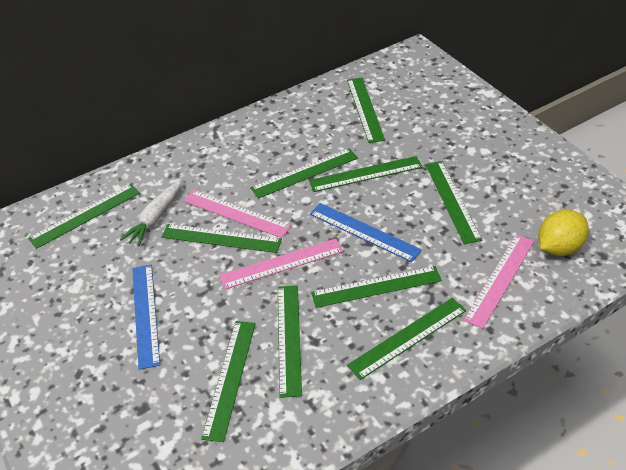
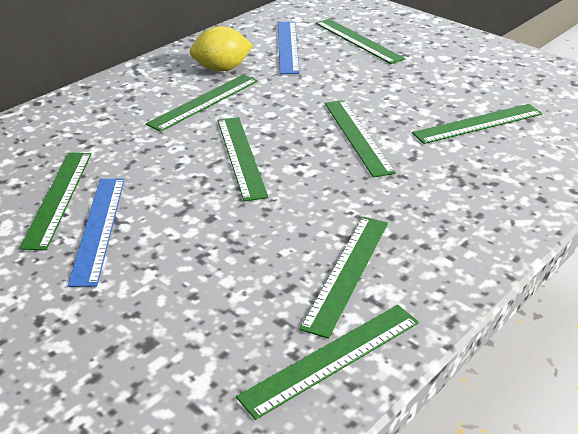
green ruler: 10 -> 8
pink ruler: 3 -> 0
white carrot: 1 -> 0

